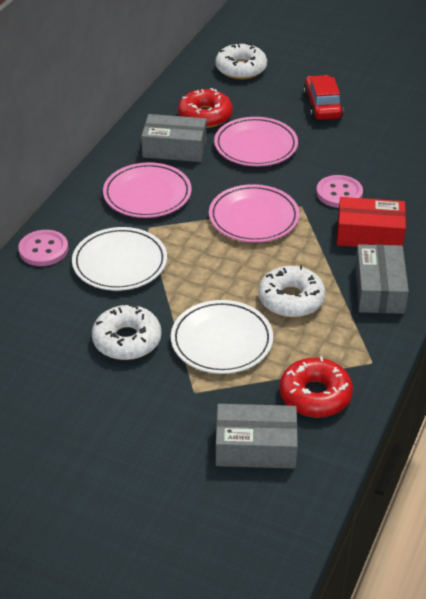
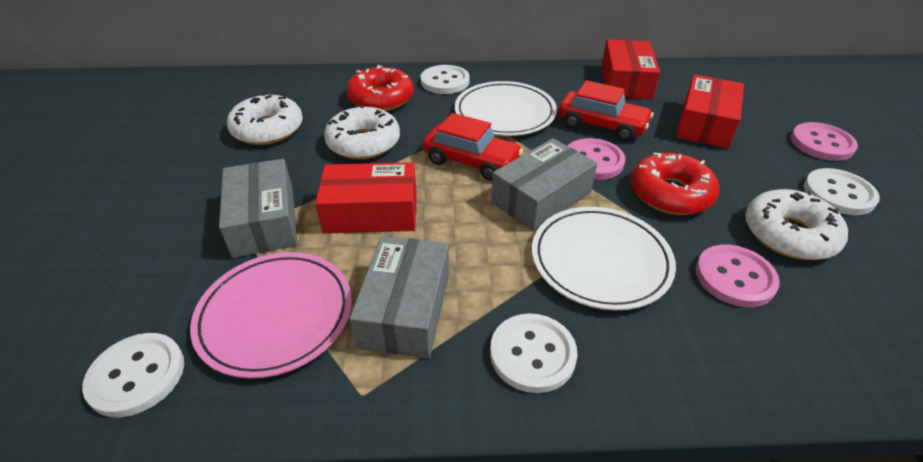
pink button: 2 -> 3
pink plate: 3 -> 1
red box: 1 -> 3
red car: 1 -> 2
white button: 0 -> 4

